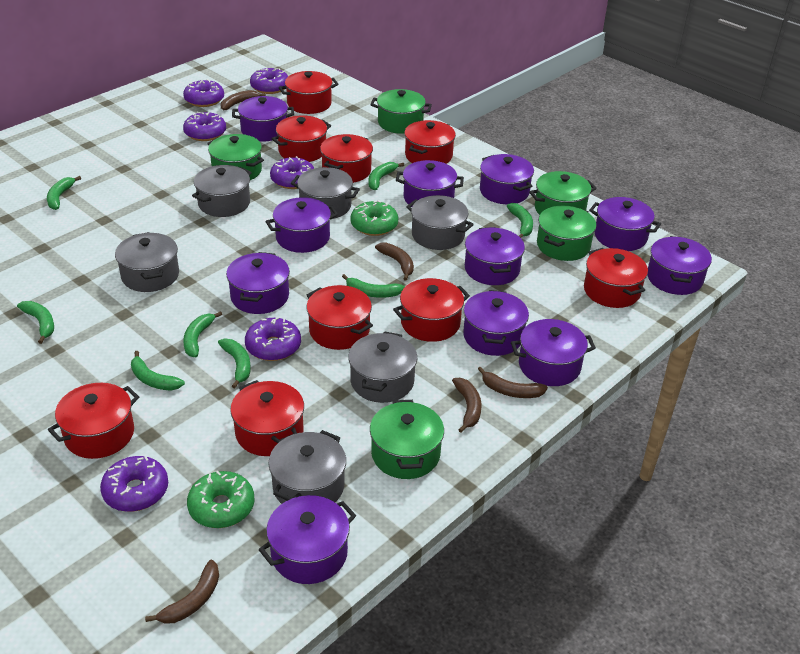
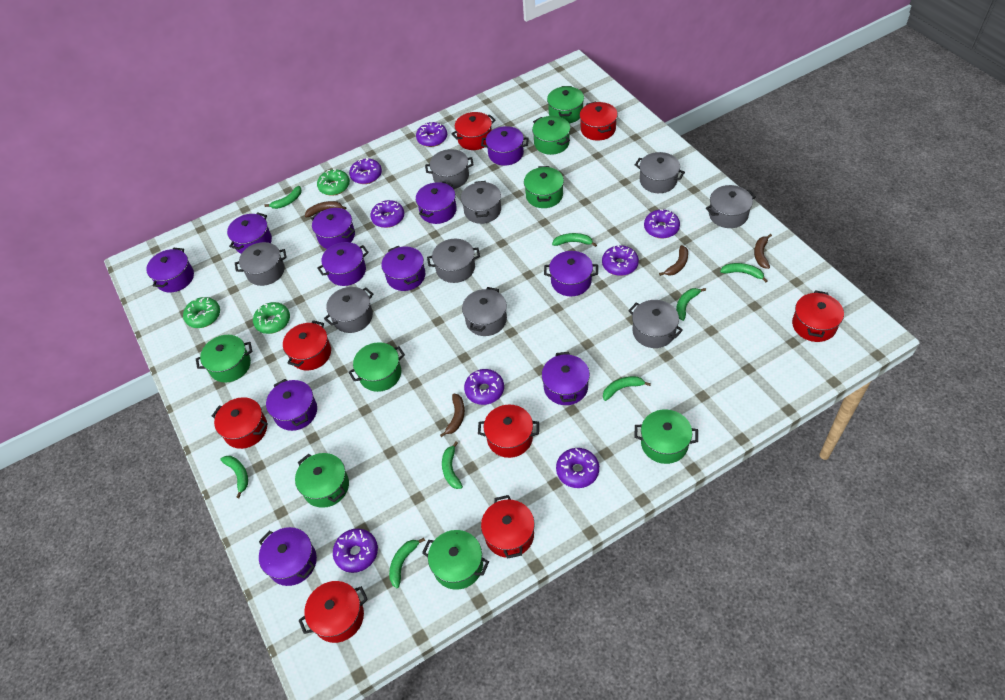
brown banana: 5 -> 4
green donut: 2 -> 3
green pot: 5 -> 8
grey pot: 6 -> 9
purple donut: 6 -> 8
red pot: 9 -> 8

